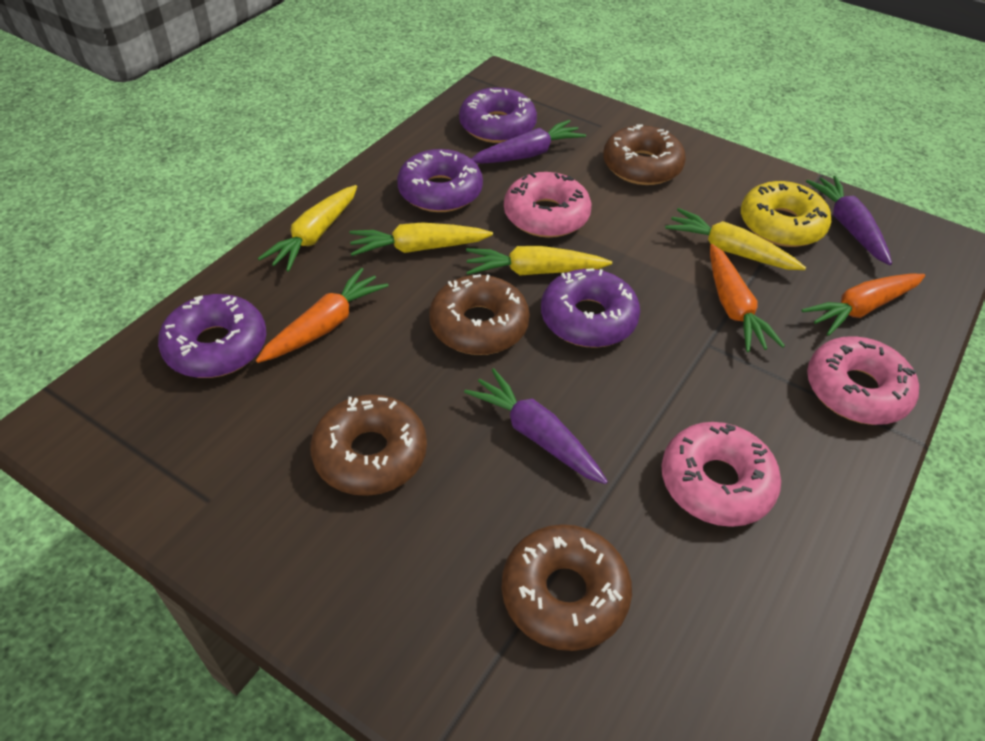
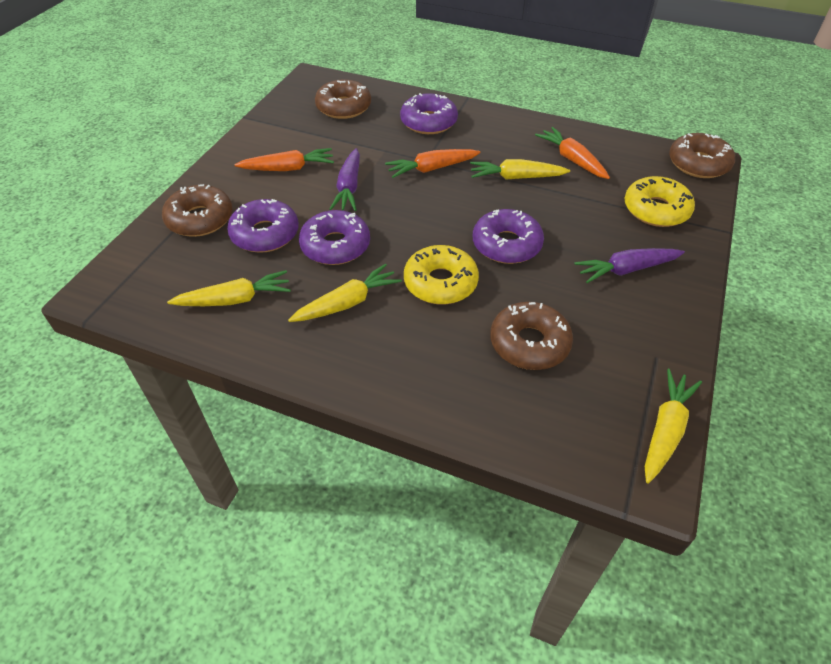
pink donut: 3 -> 0
purple carrot: 3 -> 2
yellow donut: 1 -> 2

